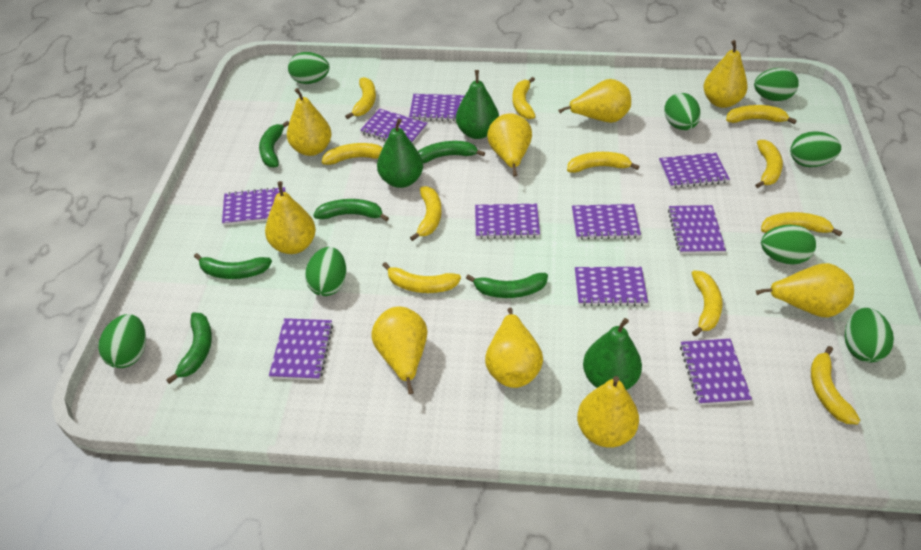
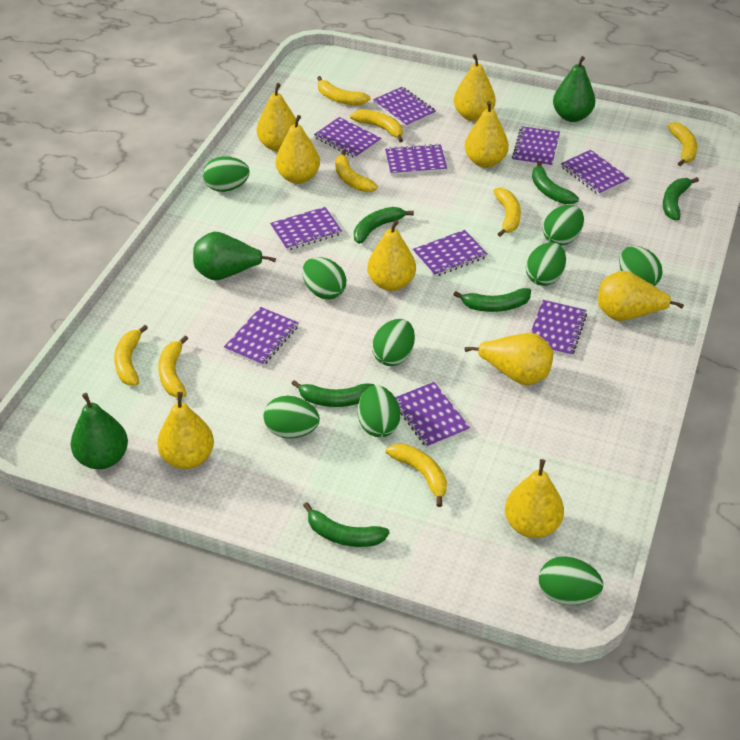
green egg: 8 -> 9
yellow banana: 11 -> 8

